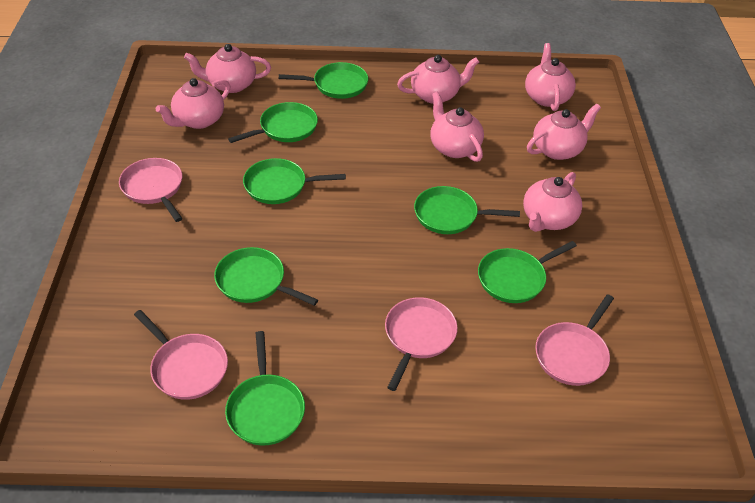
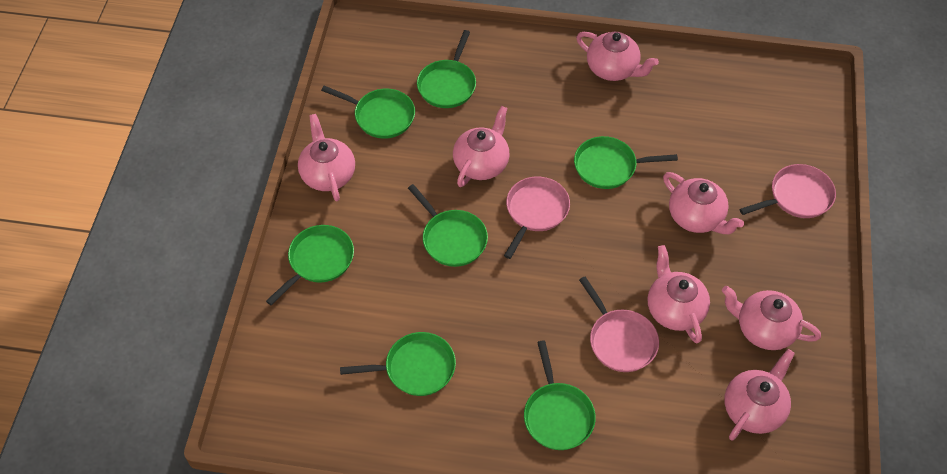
pink pan: 4 -> 3

